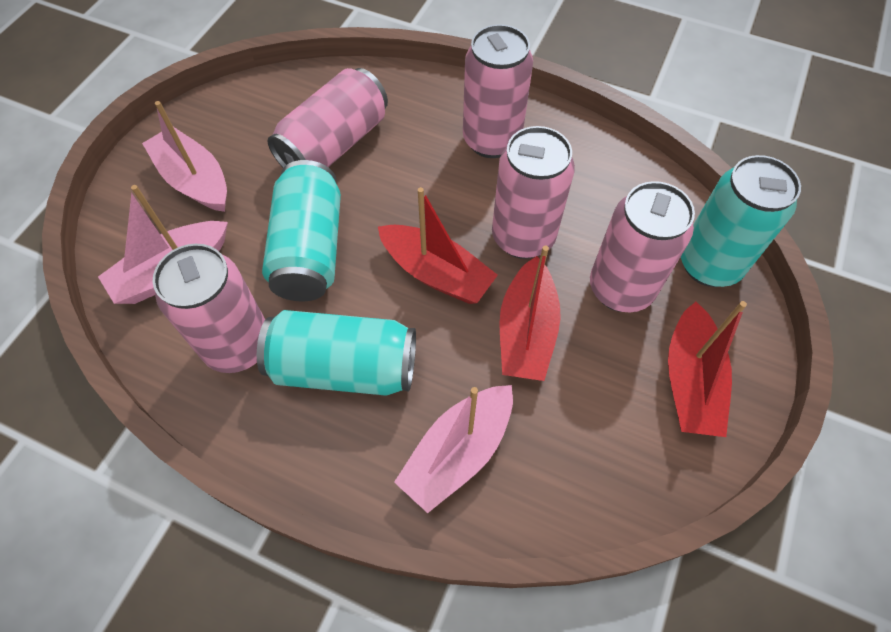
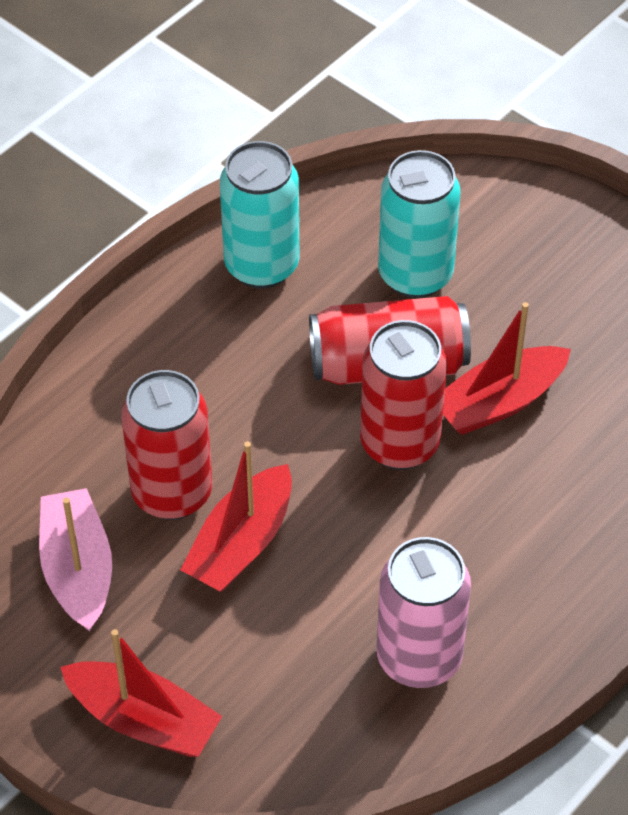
pink boat: 3 -> 1
pink can: 5 -> 1
red can: 0 -> 3
turquoise can: 3 -> 2

